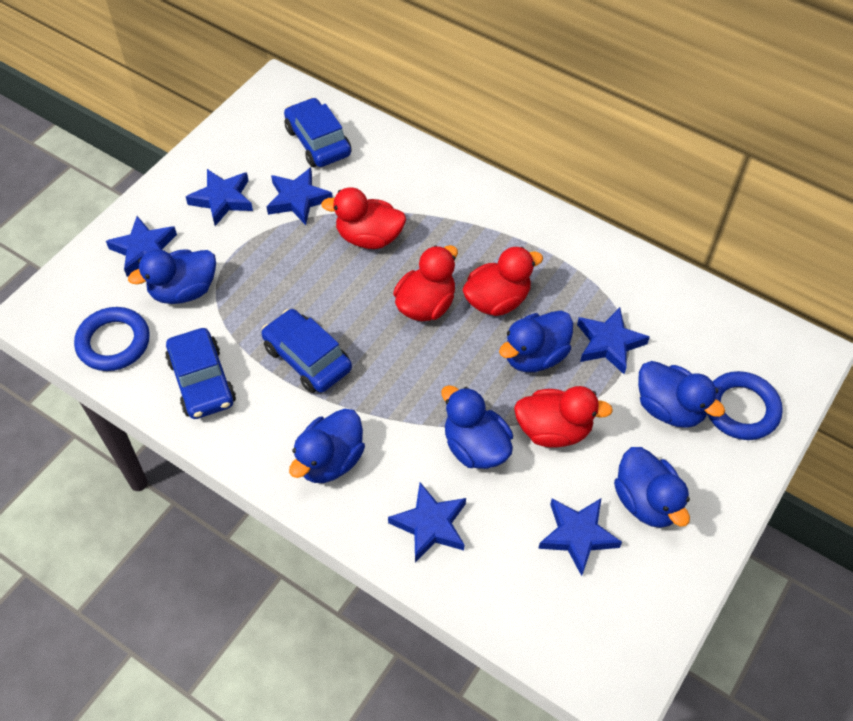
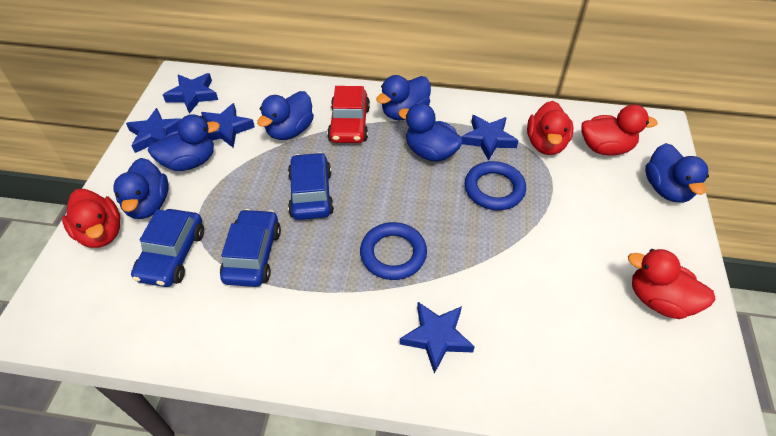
blue star: 6 -> 5
red car: 0 -> 1

